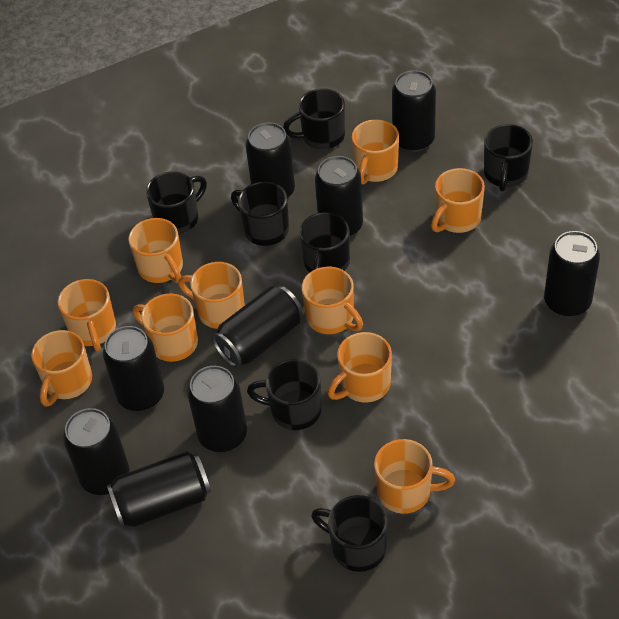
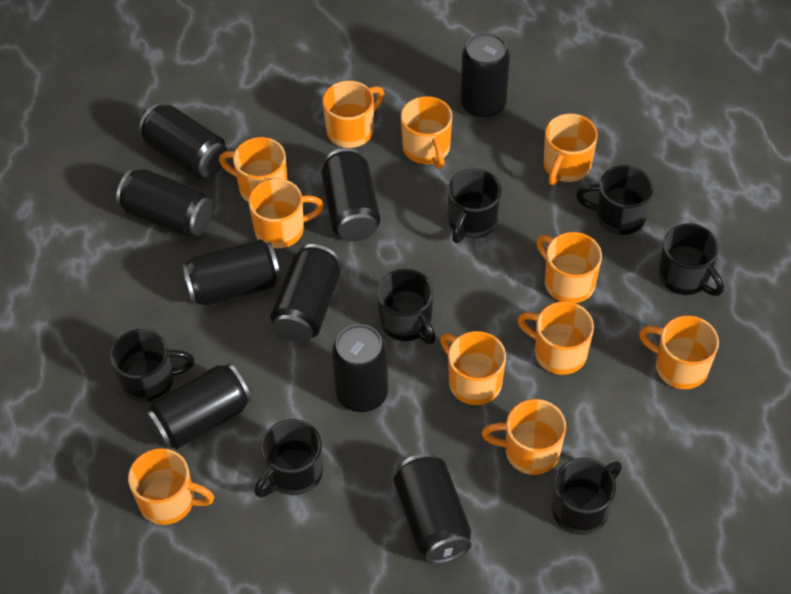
orange mug: 10 -> 11

